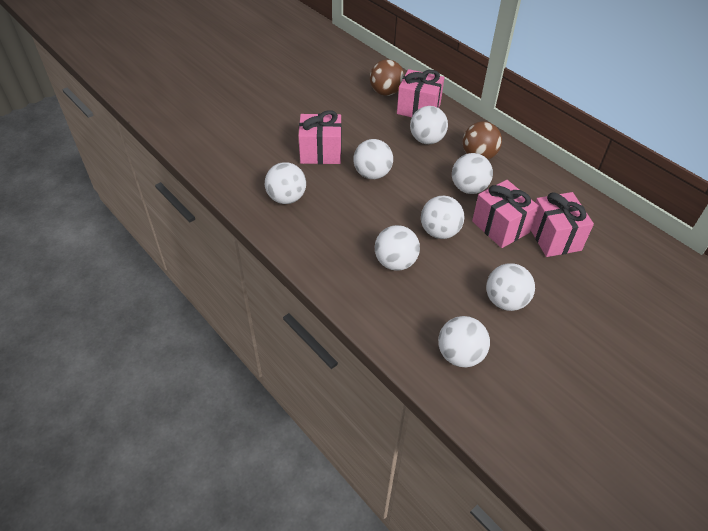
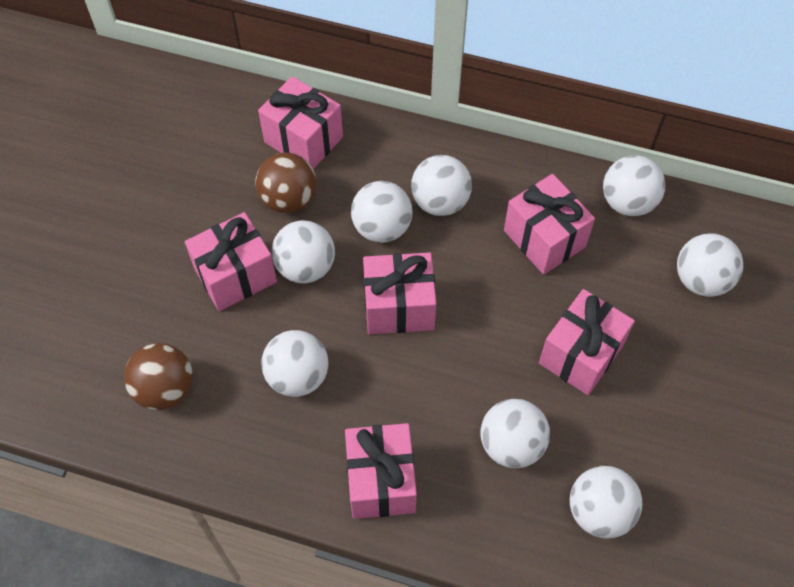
pink gift: 4 -> 6

